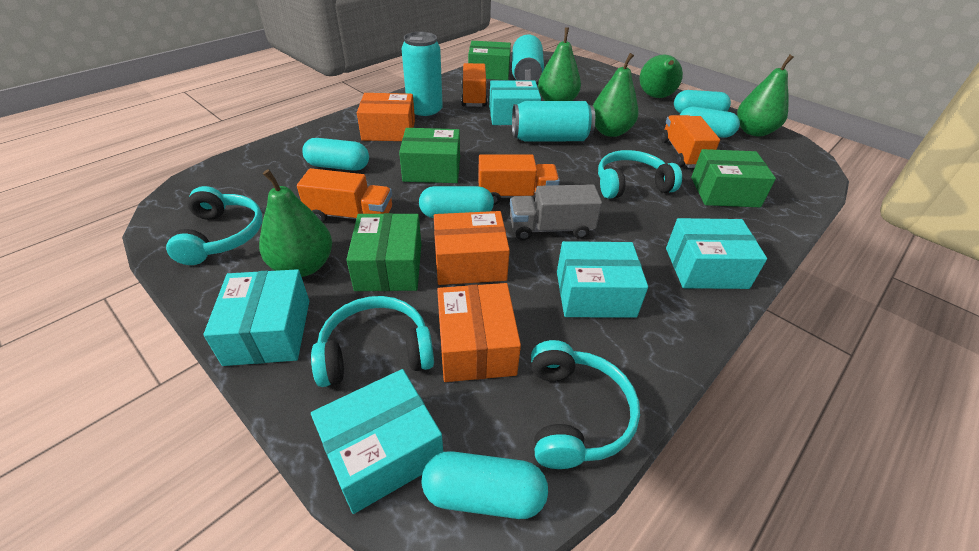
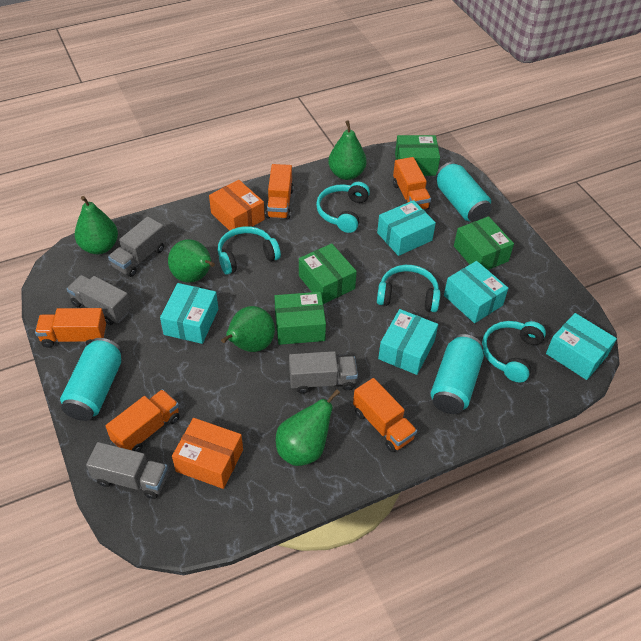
grey truck: 1 -> 4
orange box: 3 -> 2
orange truck: 4 -> 5
turquoise capsule: 5 -> 0

